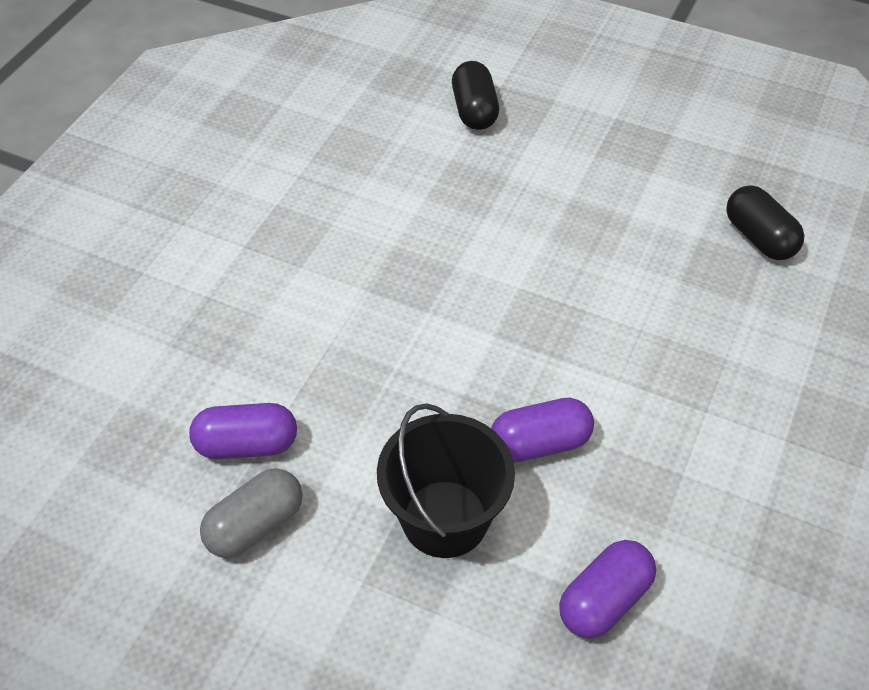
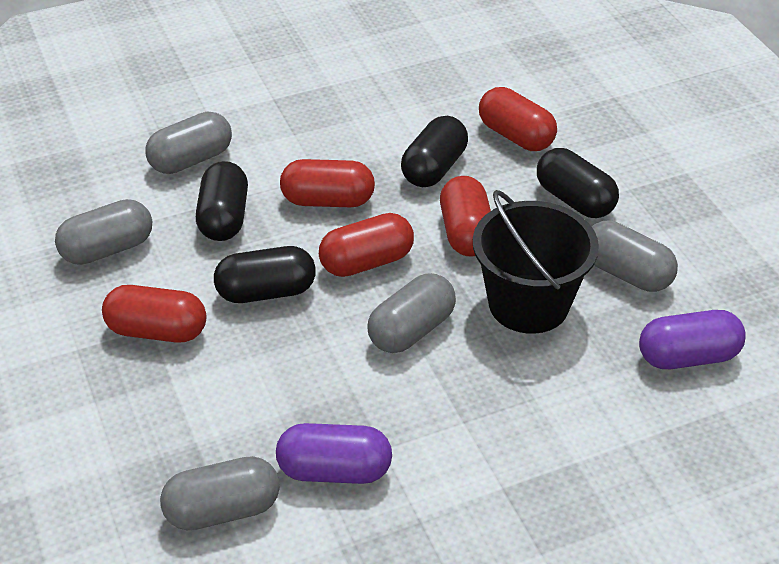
black capsule: 2 -> 4
grey capsule: 1 -> 5
purple capsule: 3 -> 2
red capsule: 0 -> 5

